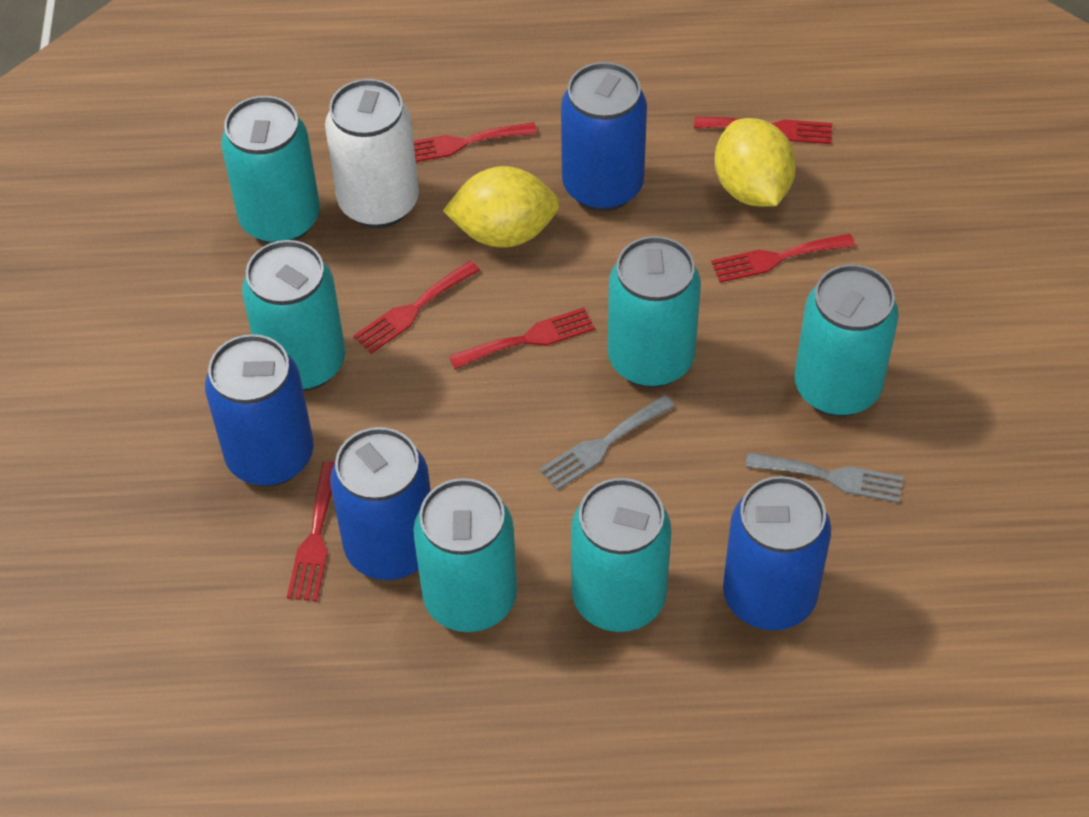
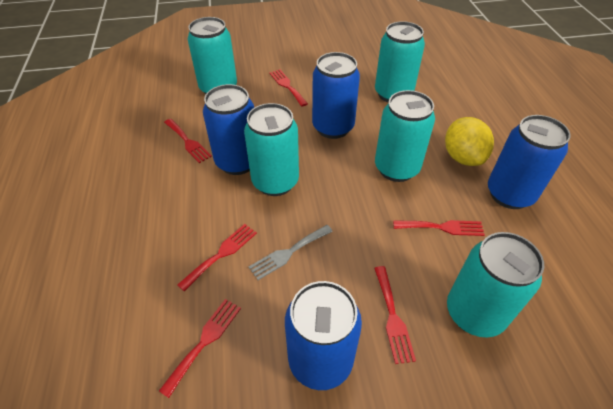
grey fork: 2 -> 1
turquoise can: 6 -> 5
white can: 1 -> 0
yellow lemon: 2 -> 1

